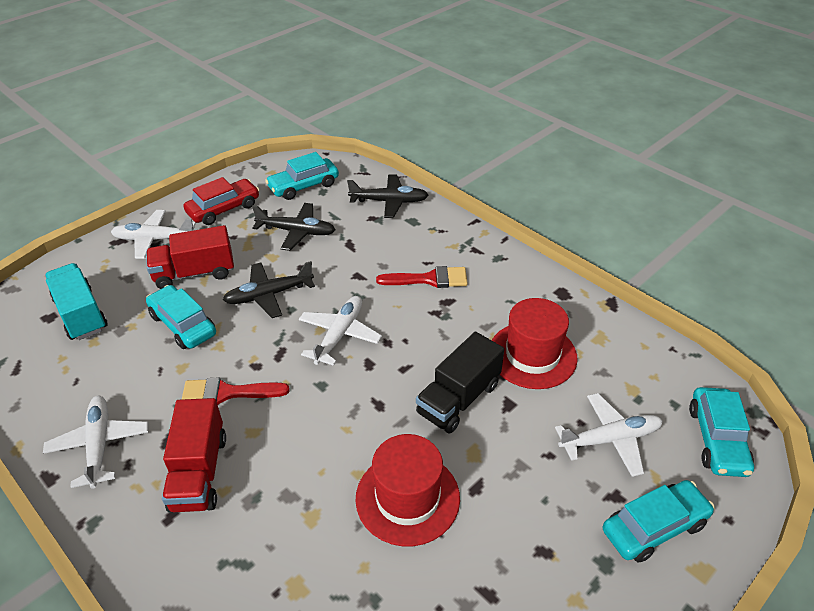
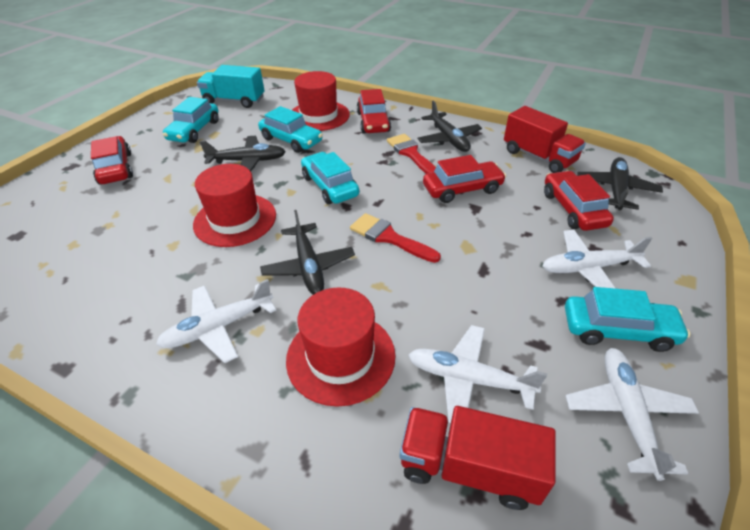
black plane: 3 -> 4
black truck: 1 -> 0
red car: 1 -> 4
red hat: 2 -> 3

